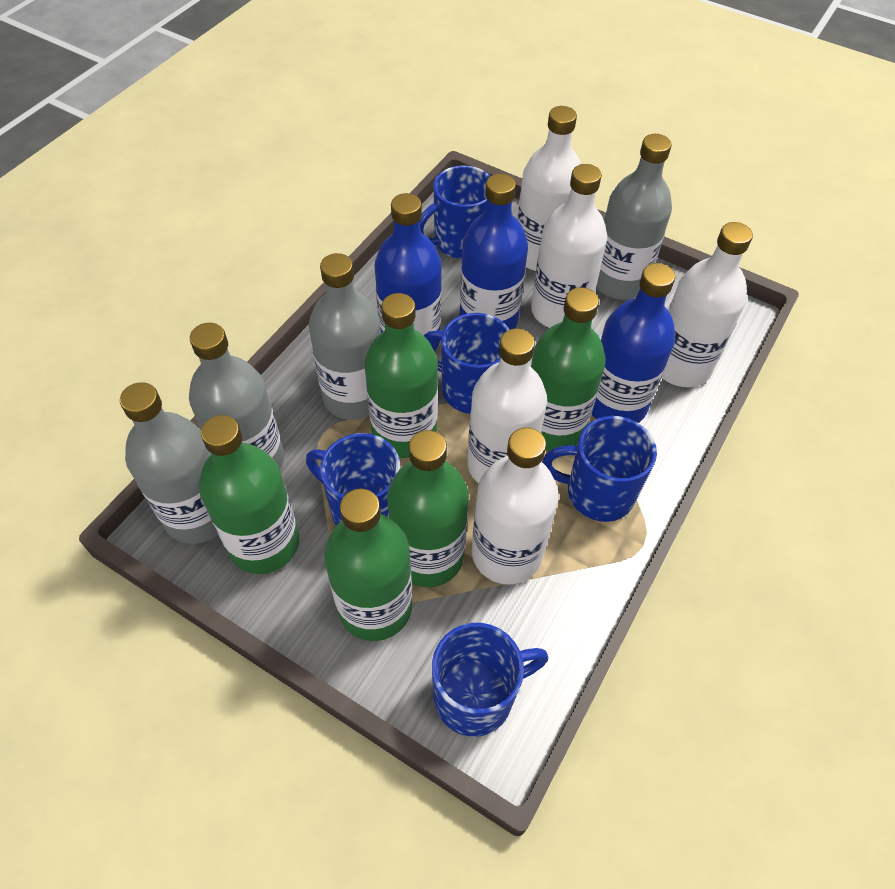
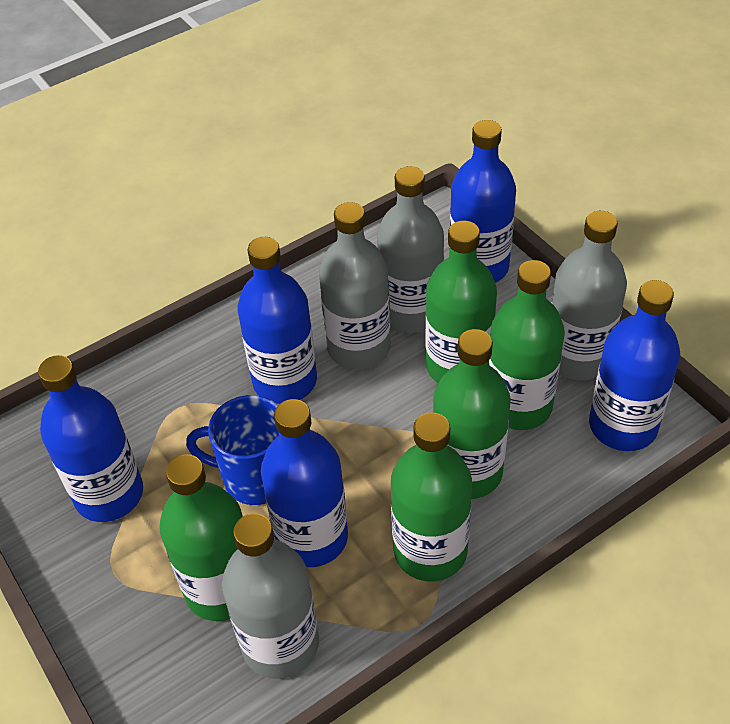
blue bottle: 3 -> 5
blue mug: 5 -> 1
white bottle: 5 -> 0

